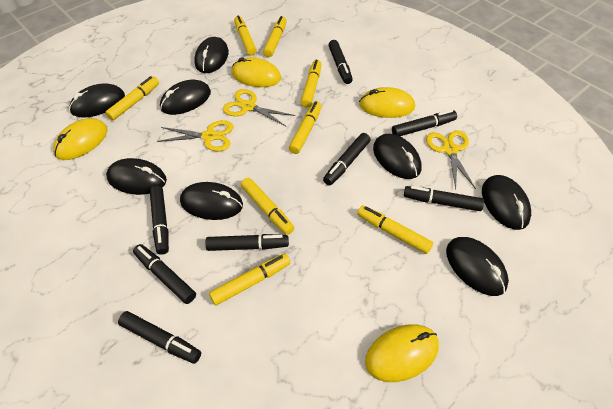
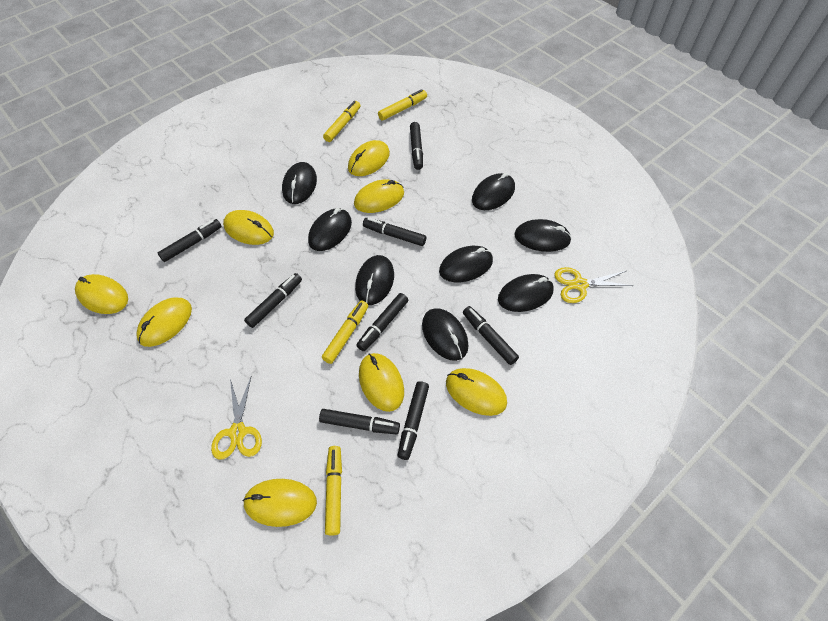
yellow marker: 8 -> 4
yellow mouse: 4 -> 8
yellow scissors: 3 -> 2

